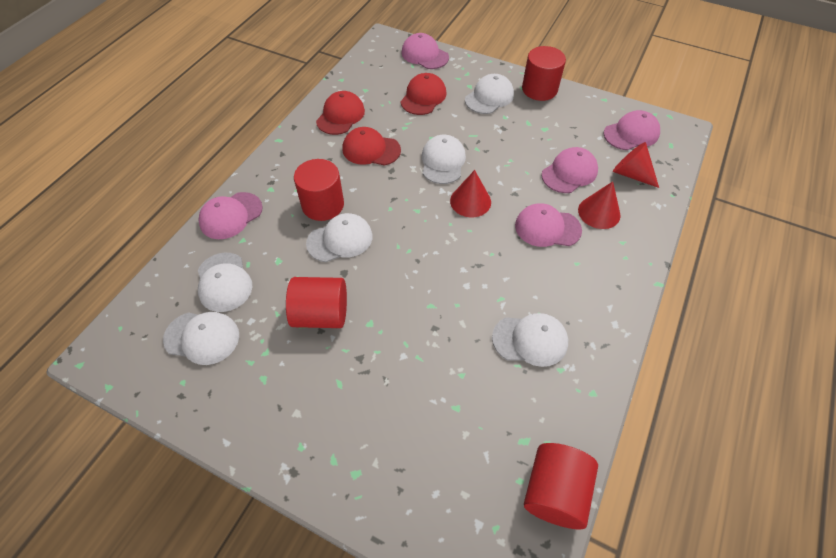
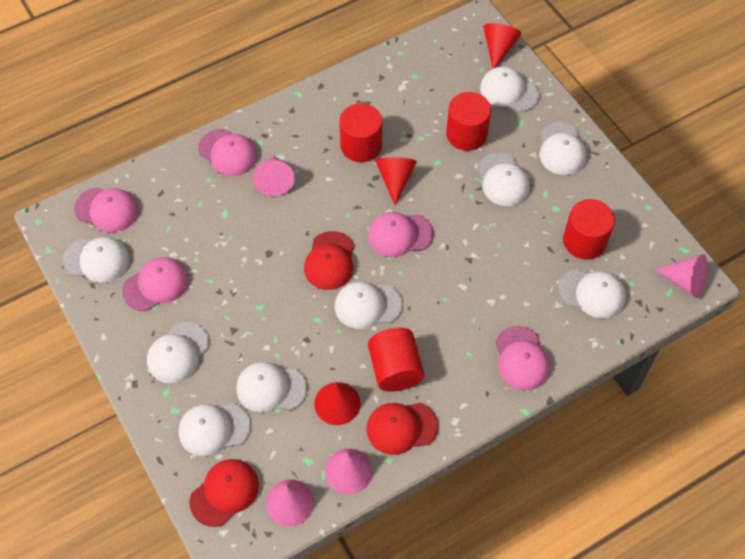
pink cone: 0 -> 4
white cap: 6 -> 9

